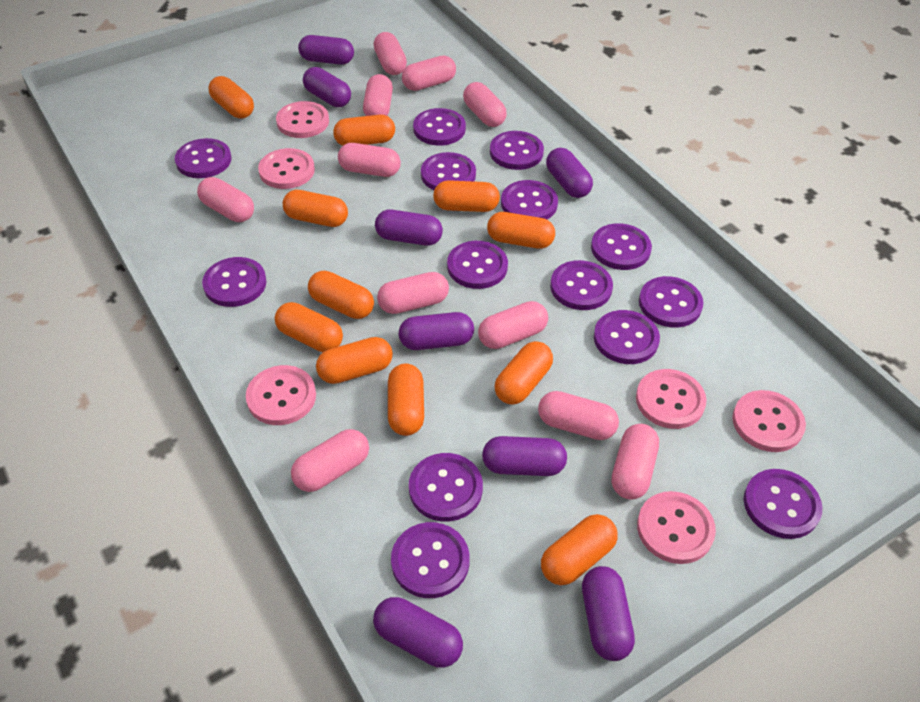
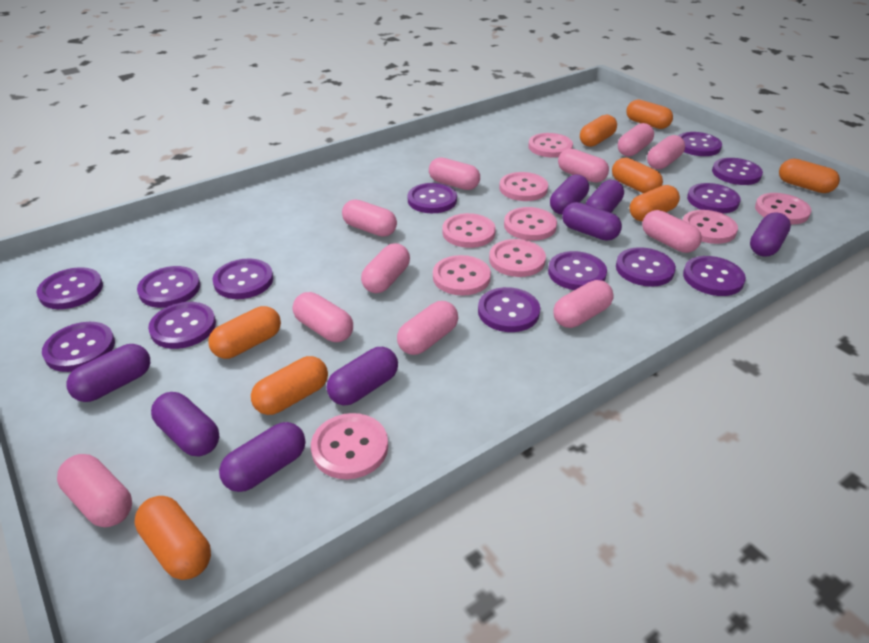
orange capsule: 11 -> 8
pink button: 6 -> 9
purple button: 14 -> 13

